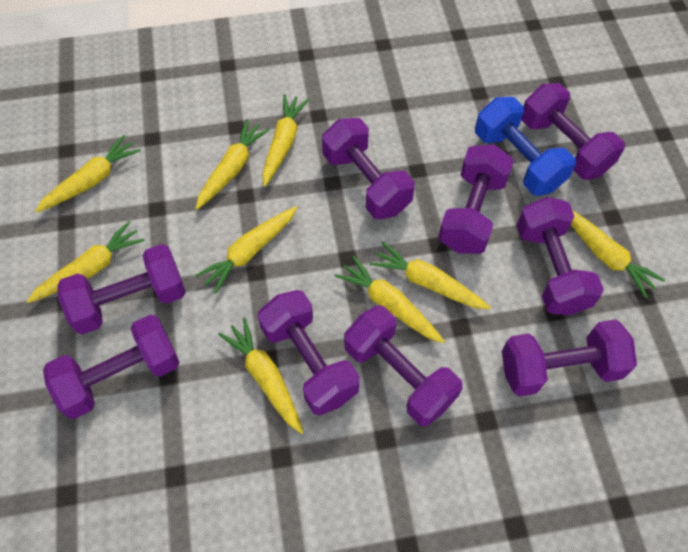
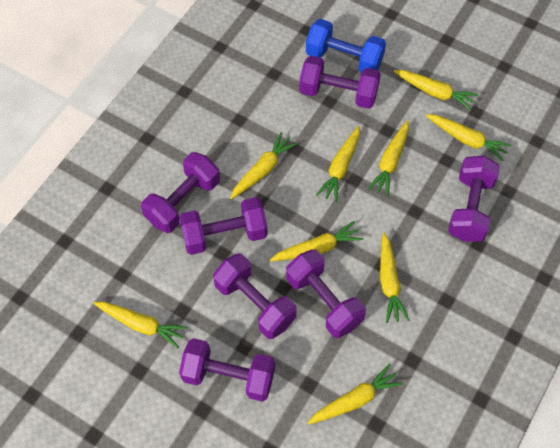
purple dumbbell: 9 -> 7

